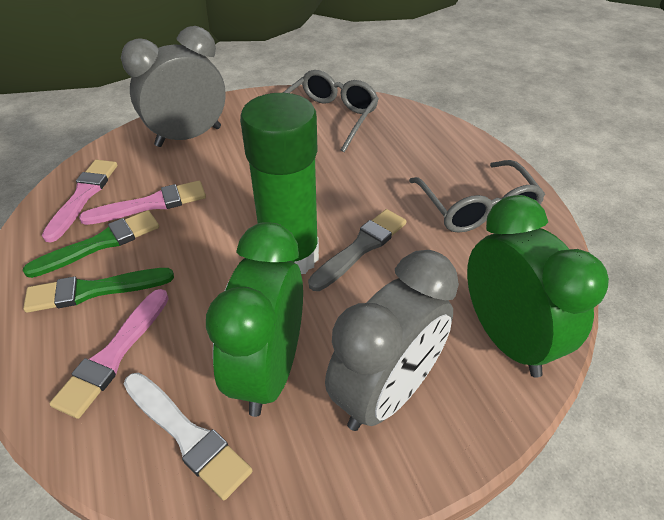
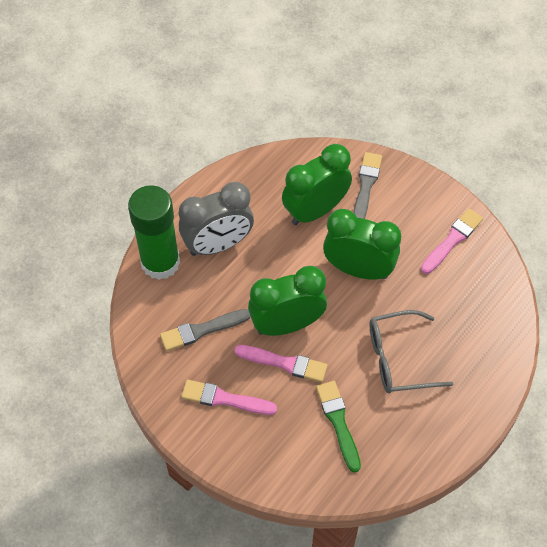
green brush: 2 -> 1
green clock: 2 -> 3
grey brush: 1 -> 2
grey clock: 2 -> 1
grey glasses: 2 -> 1
white brush: 1 -> 0

